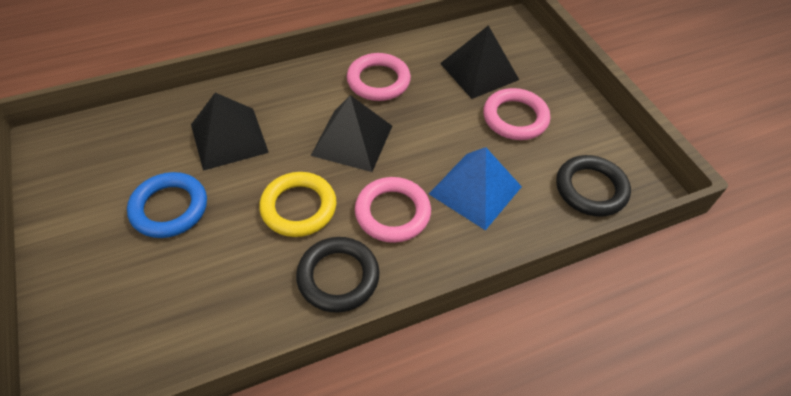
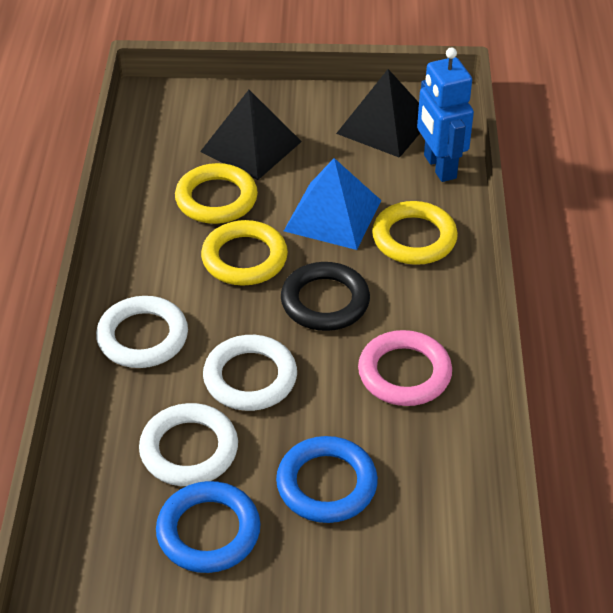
black pyramid: 3 -> 2
black ring: 2 -> 1
blue ring: 1 -> 2
blue robot: 0 -> 1
pink ring: 3 -> 1
white ring: 0 -> 3
yellow ring: 1 -> 3

